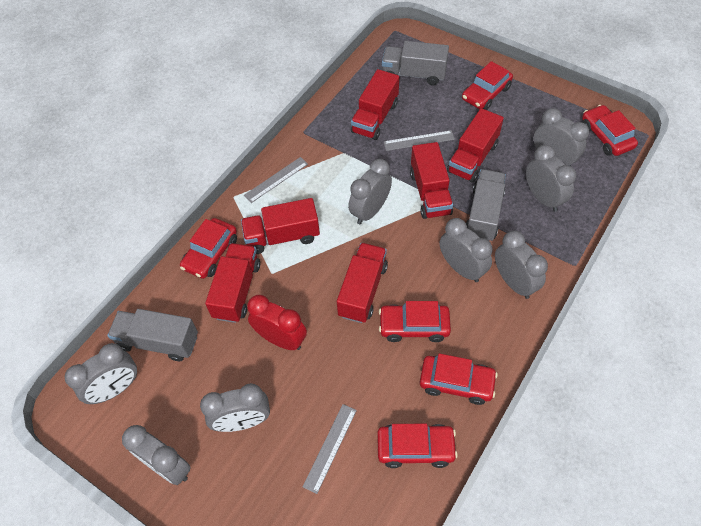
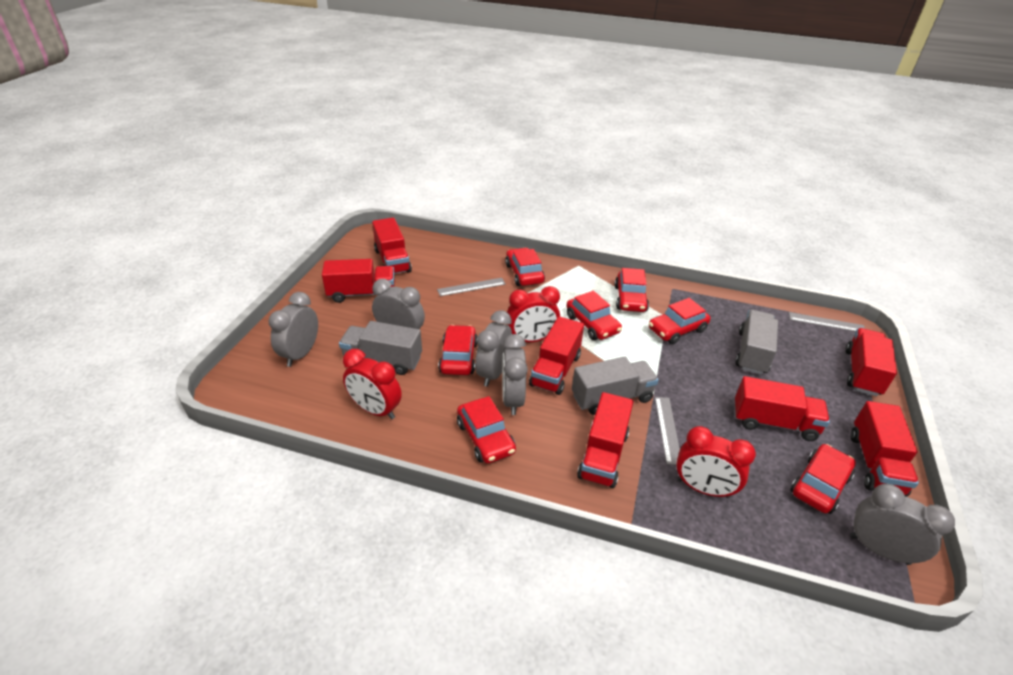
grey clock: 8 -> 5
red car: 6 -> 7
red clock: 1 -> 3
red truck: 6 -> 7

